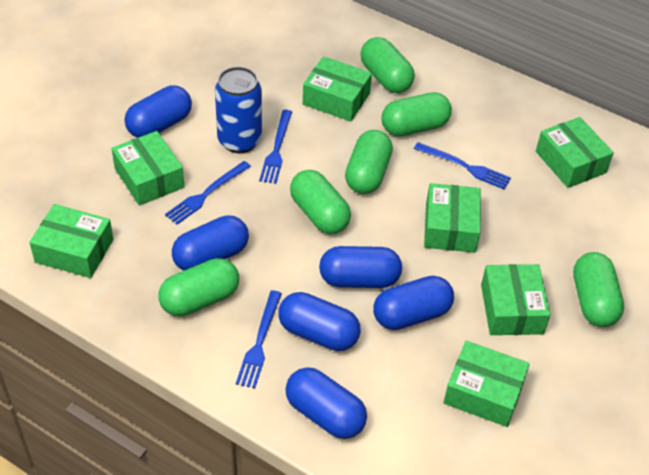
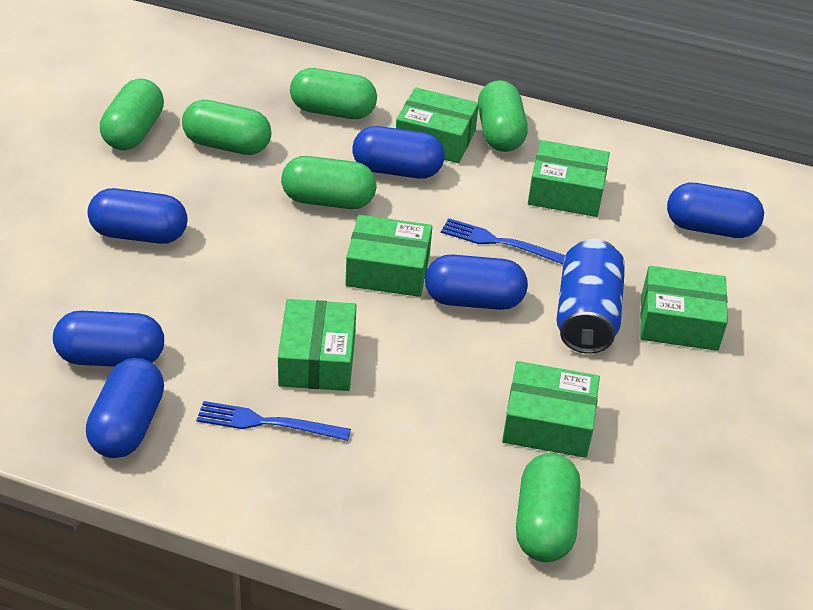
blue fork: 4 -> 2
green box: 7 -> 6

